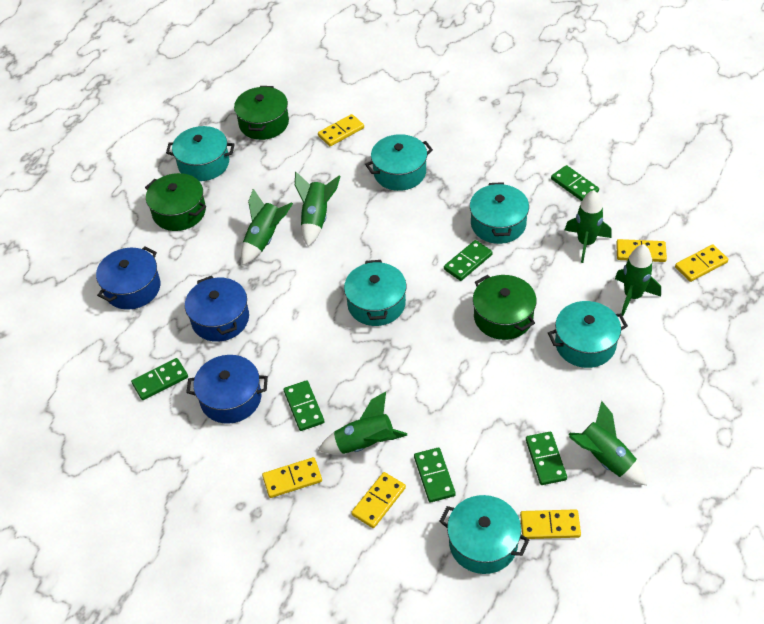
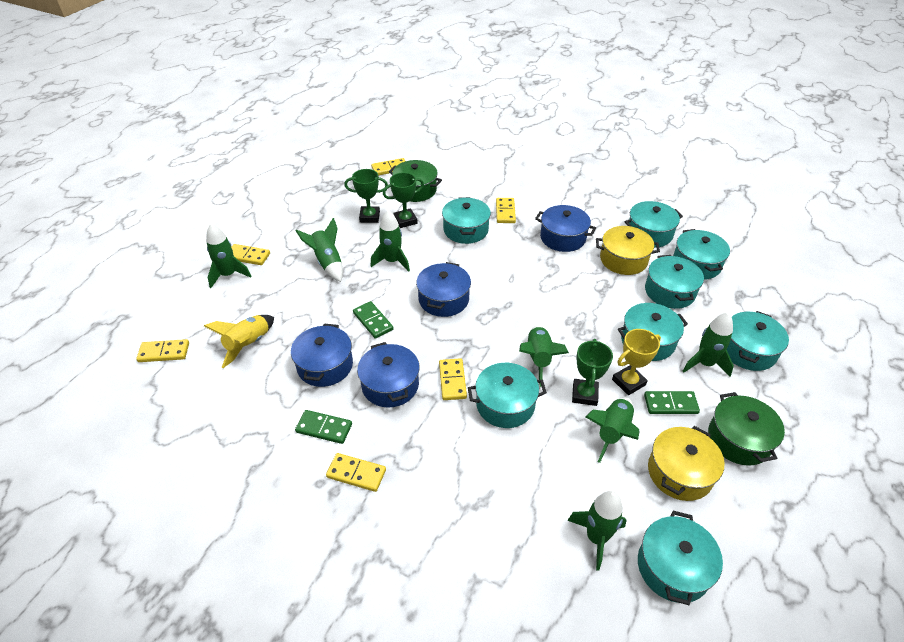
blue pot: 3 -> 4
green domino: 6 -> 3
green pot: 3 -> 2
green rocket: 6 -> 7
green trophy: 0 -> 3
turquoise pot: 6 -> 8
yellow pot: 0 -> 2
yellow rocket: 0 -> 1
yellow trophy: 0 -> 1

